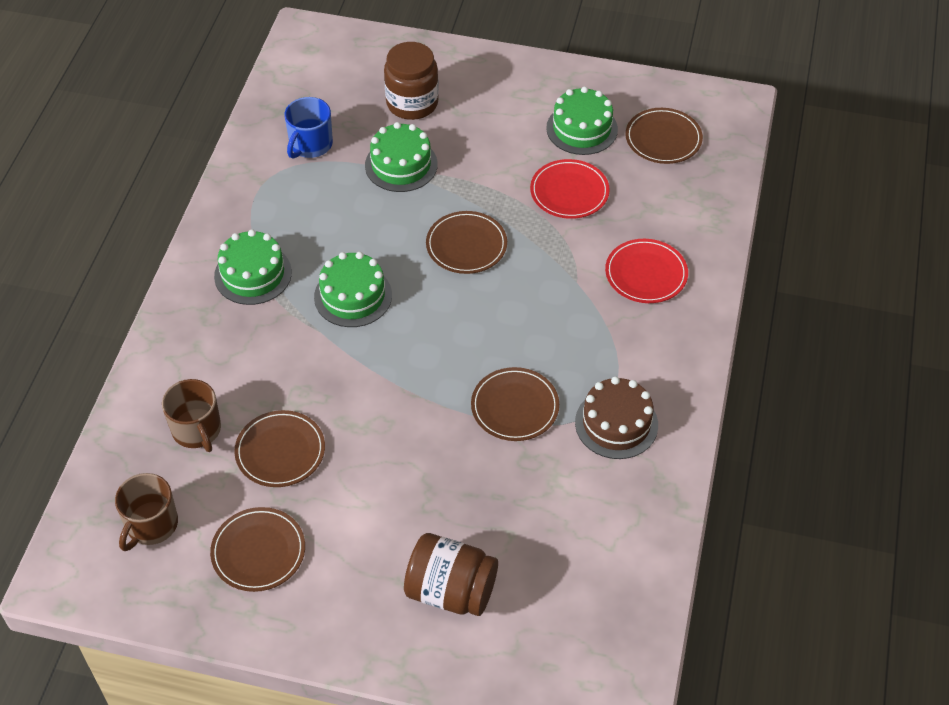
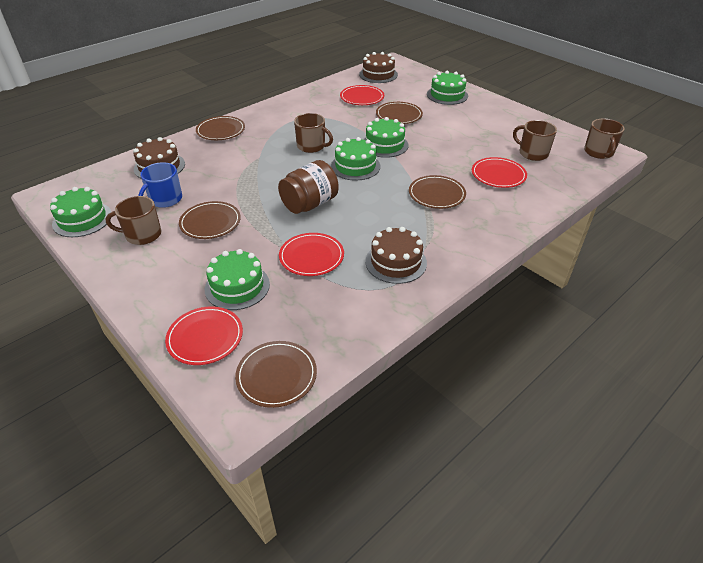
brown cake: 1 -> 3
brown jar: 2 -> 1
brown mug: 2 -> 4
green cake: 4 -> 5
red plate: 2 -> 4

